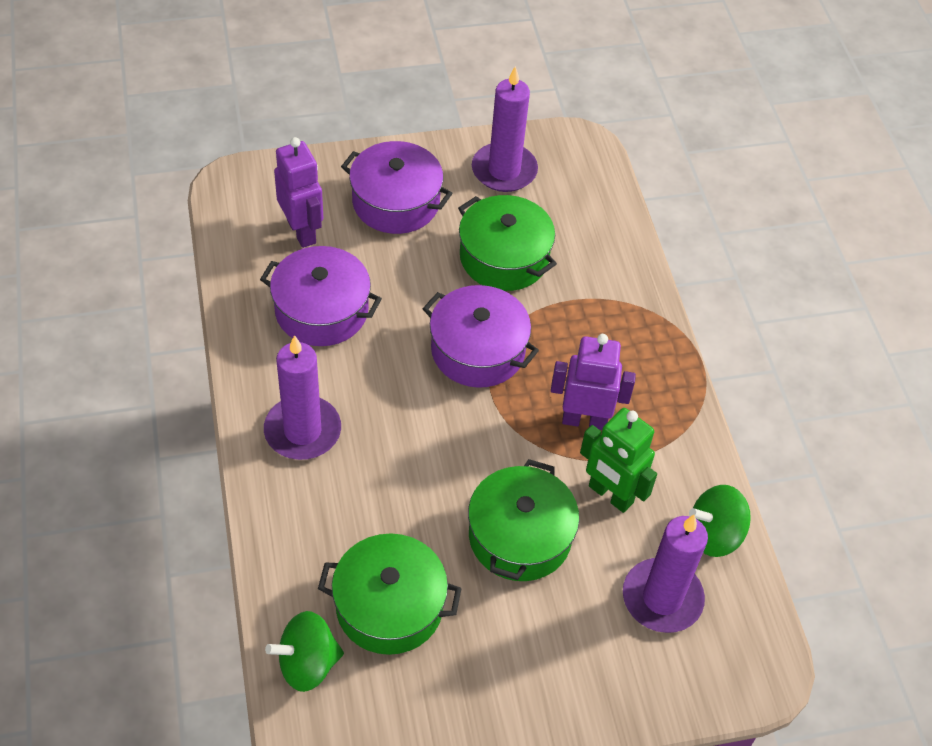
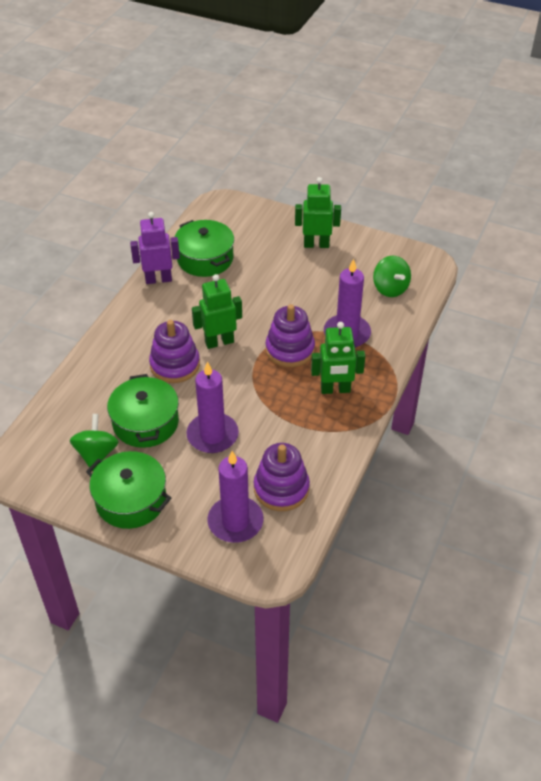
green robot: 1 -> 3
purple pot: 3 -> 0
purple robot: 2 -> 1
purple stacking toy: 0 -> 3

